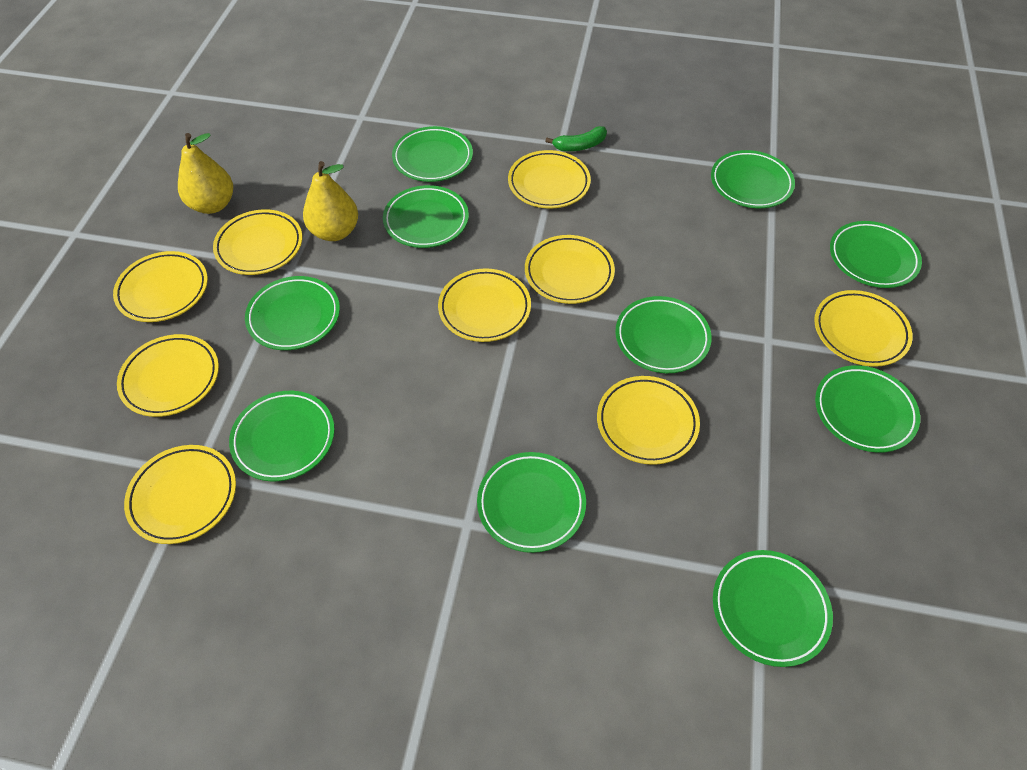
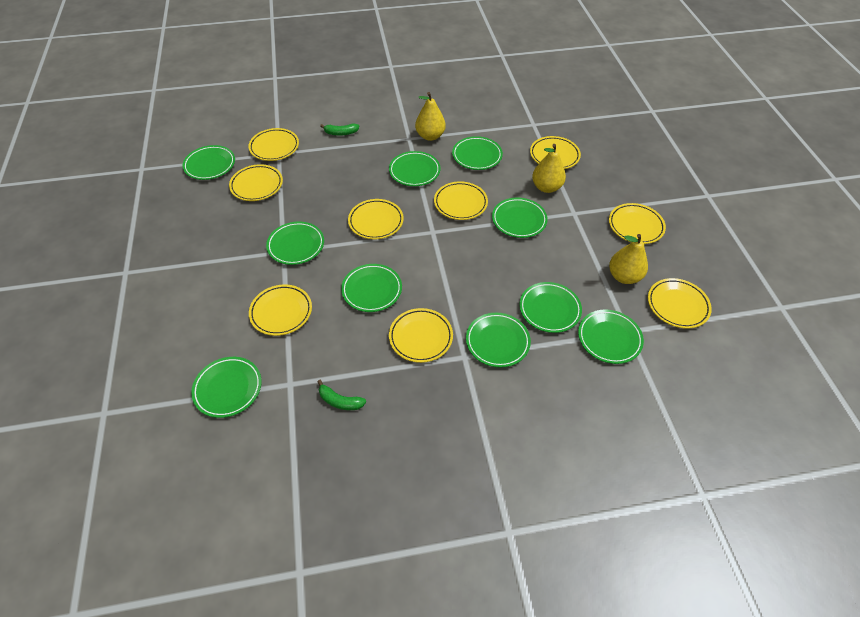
green banana: 1 -> 2
yellow pear: 2 -> 3

